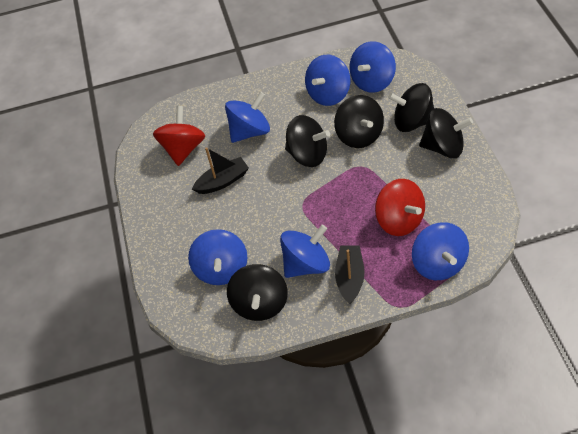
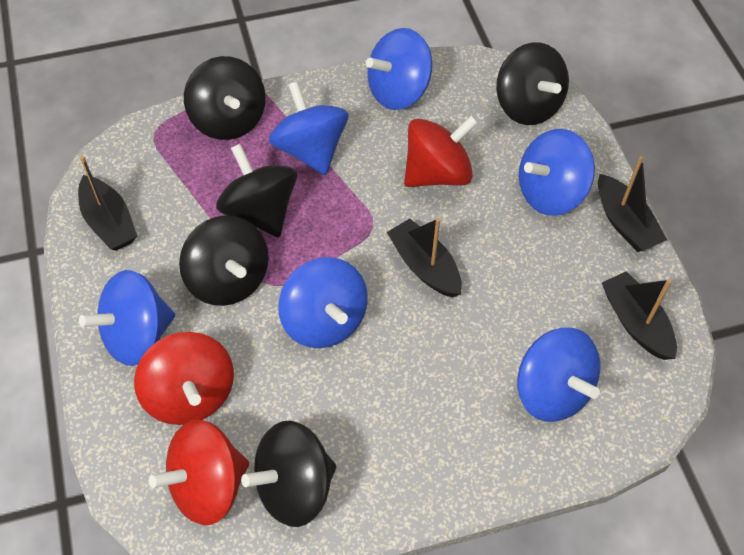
black boat: 2 -> 4
red spinning top: 2 -> 3

